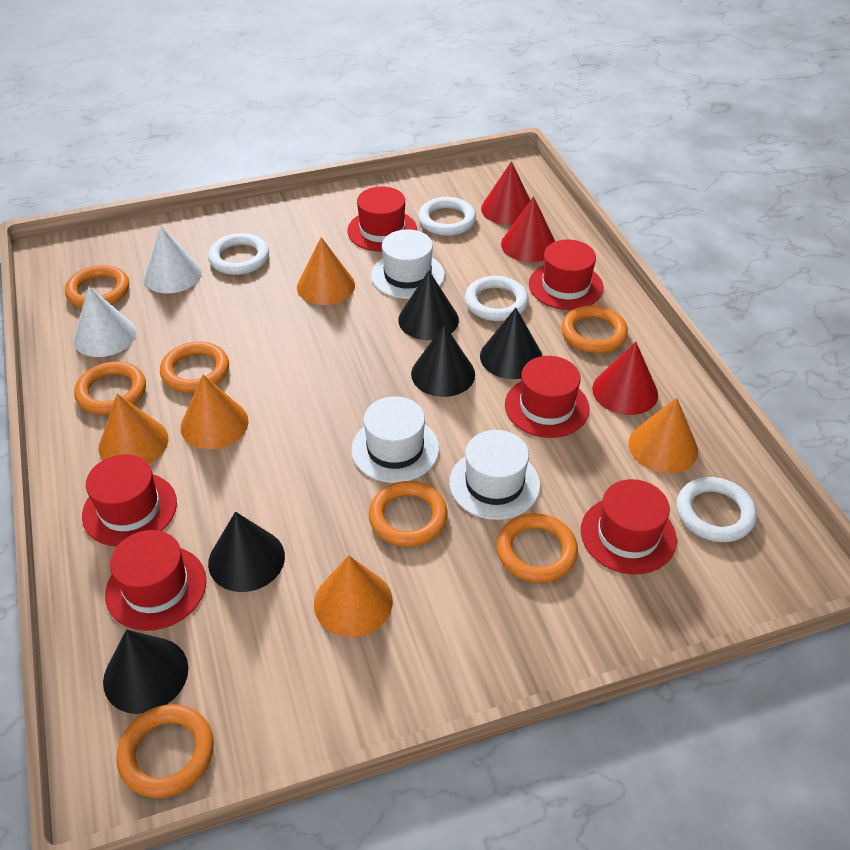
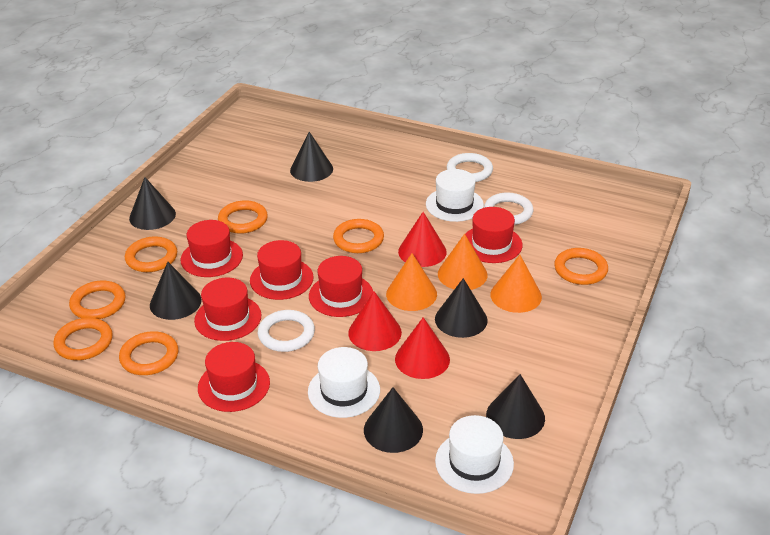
black cone: 5 -> 6
orange cone: 5 -> 3
white cone: 2 -> 0
white ring: 4 -> 3

